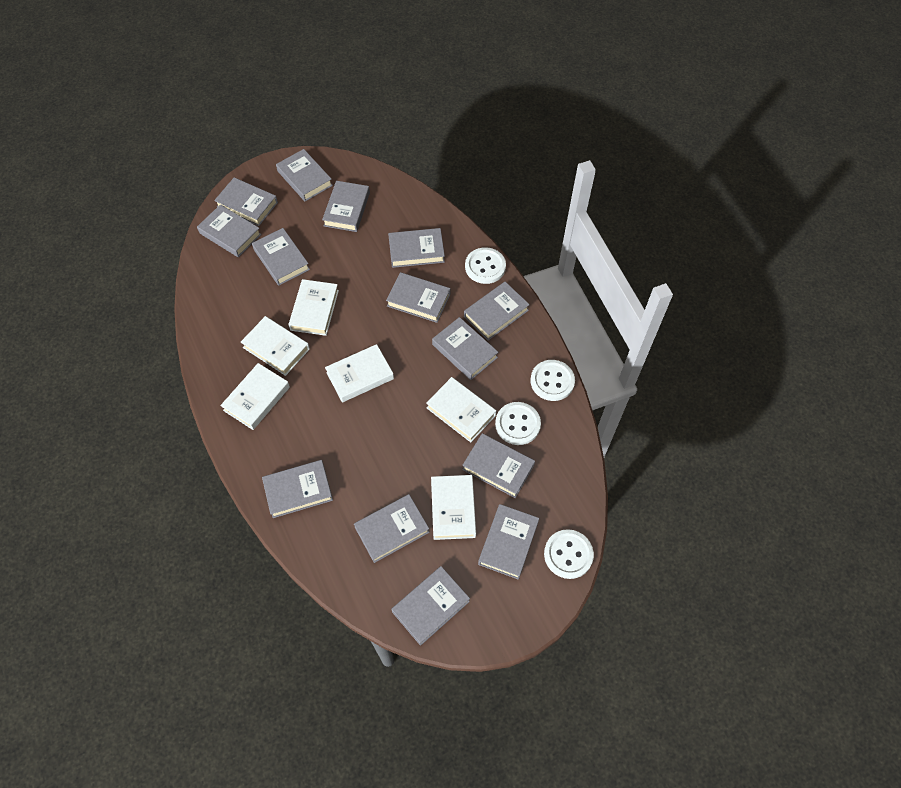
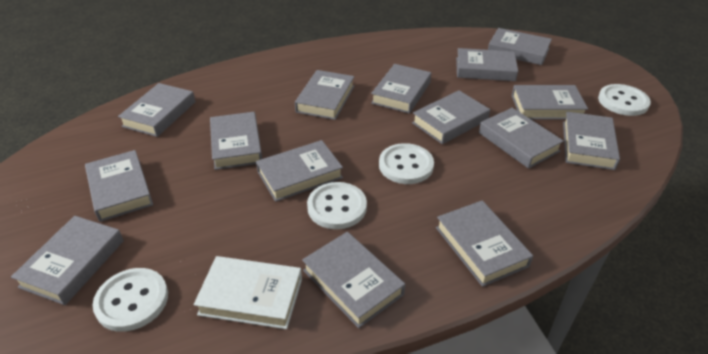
grey book: 14 -> 15
white book: 6 -> 1

